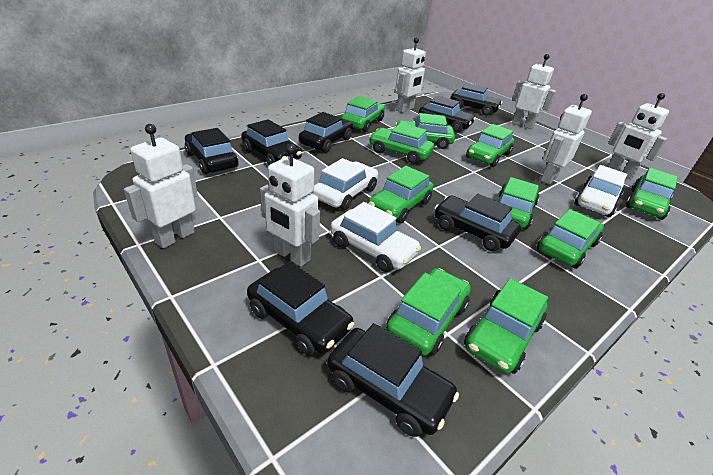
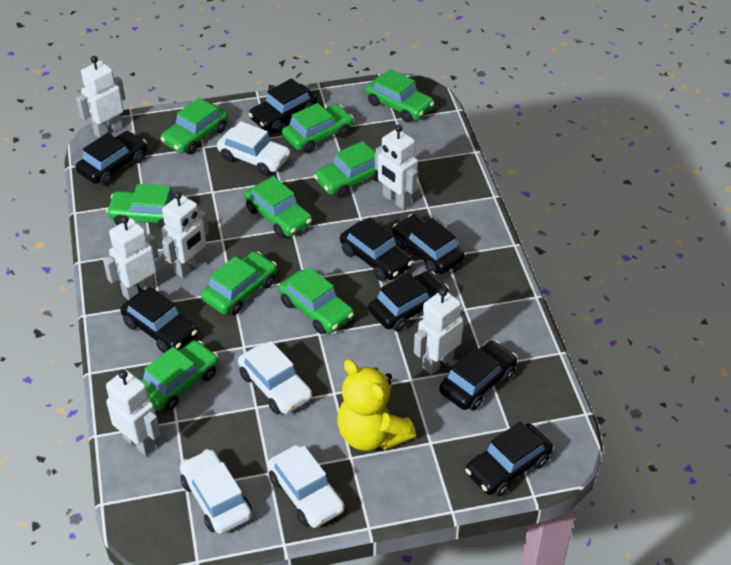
green car: 10 -> 9
white car: 3 -> 4
yellow teddy bear: 0 -> 1

